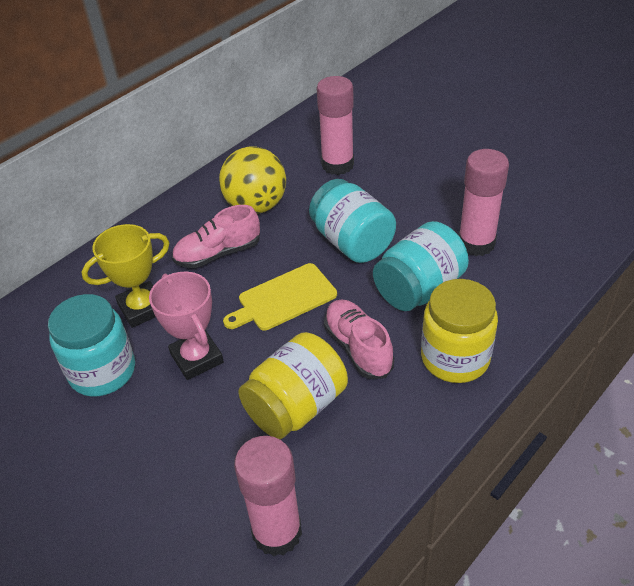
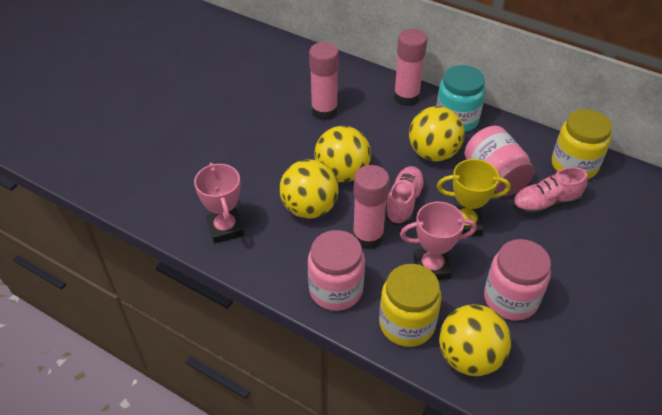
pink jar: 0 -> 3
pink trophy: 1 -> 2
turquoise jar: 3 -> 1
yellow ball: 1 -> 4
yellow cutting board: 1 -> 0

